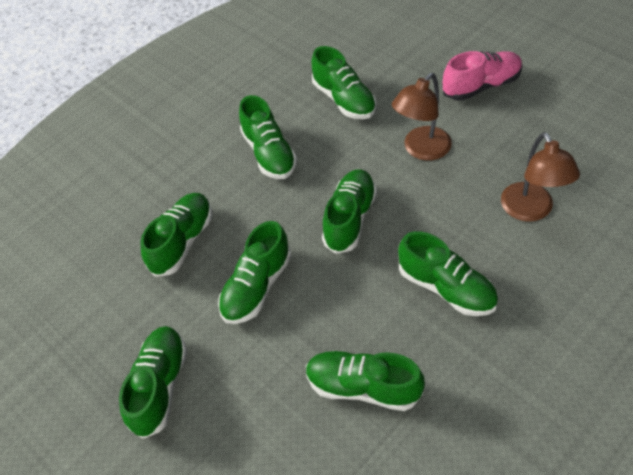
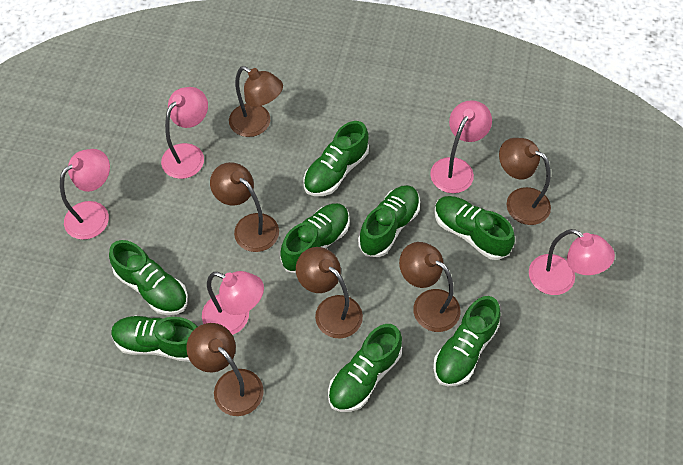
brown lamp: 2 -> 6
pink lamp: 0 -> 5
pink shoe: 1 -> 0

